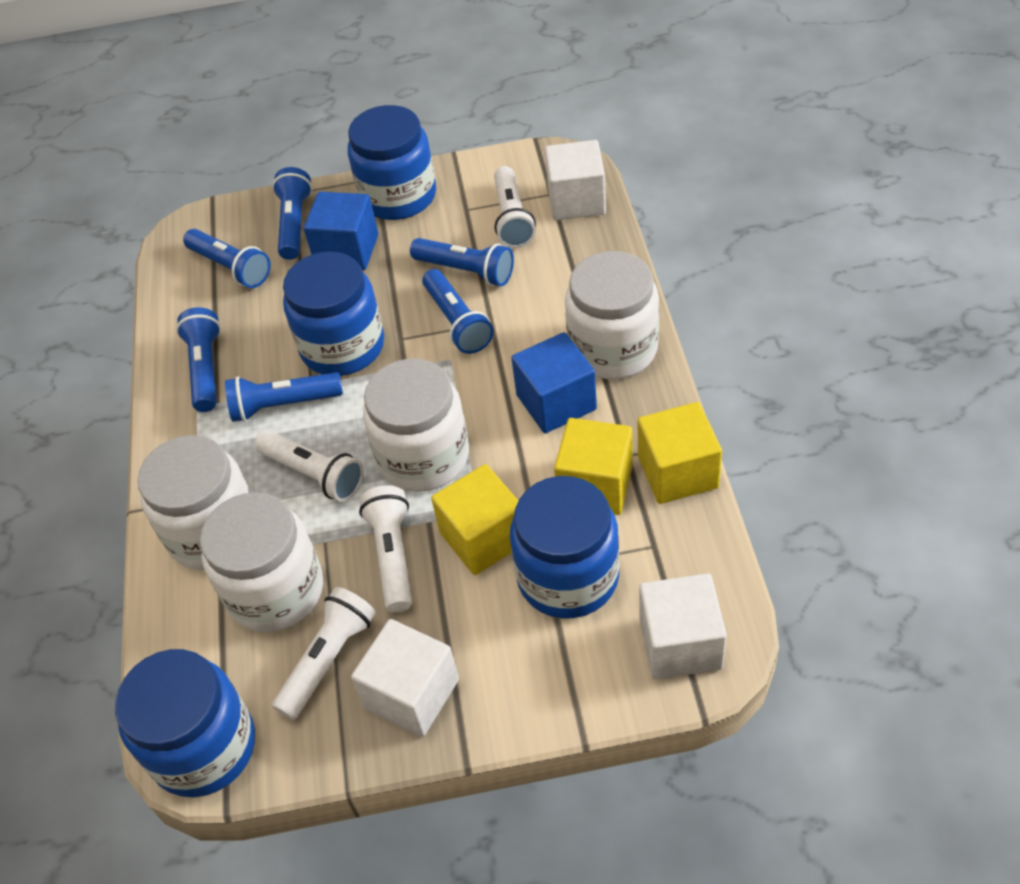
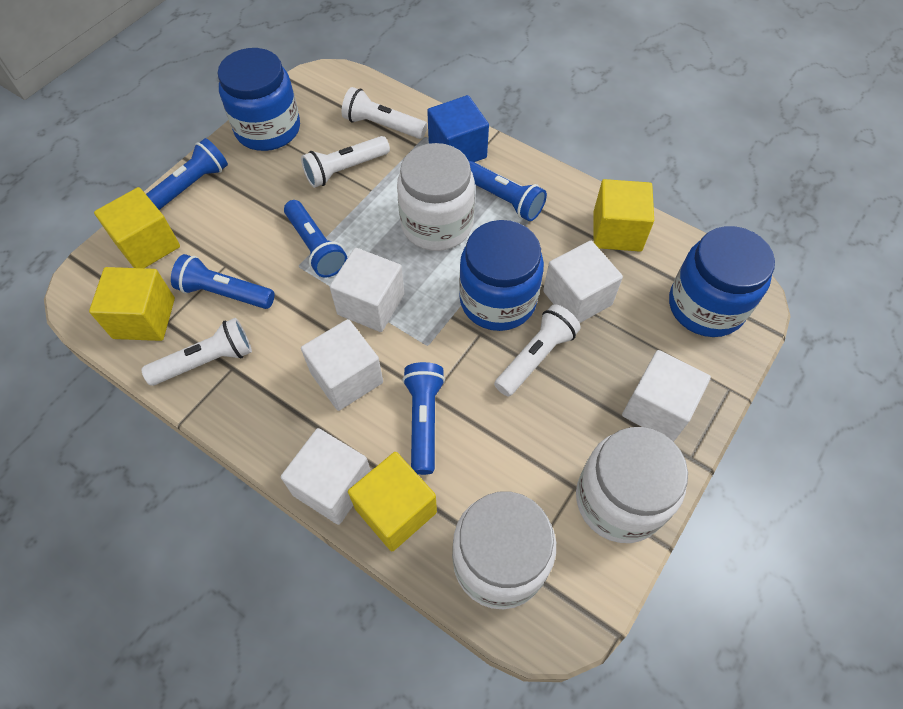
blue cube: 2 -> 1
blue flashlight: 6 -> 5
blue jar: 4 -> 3
white cube: 3 -> 5
white jar: 4 -> 3
yellow cube: 3 -> 4

